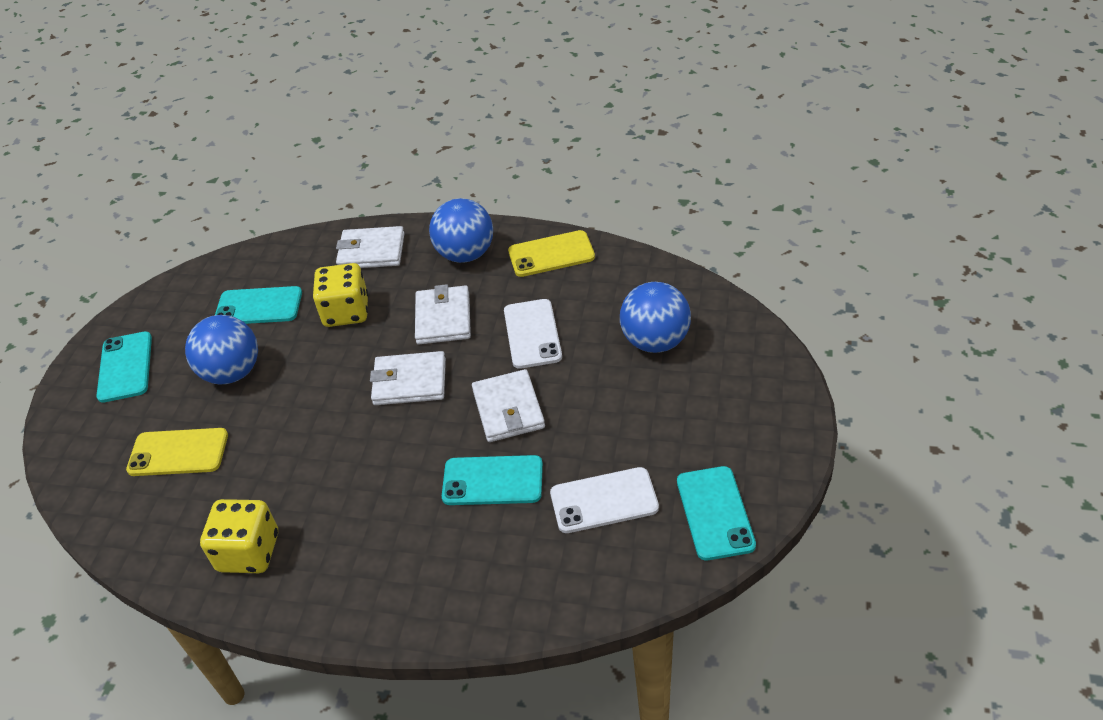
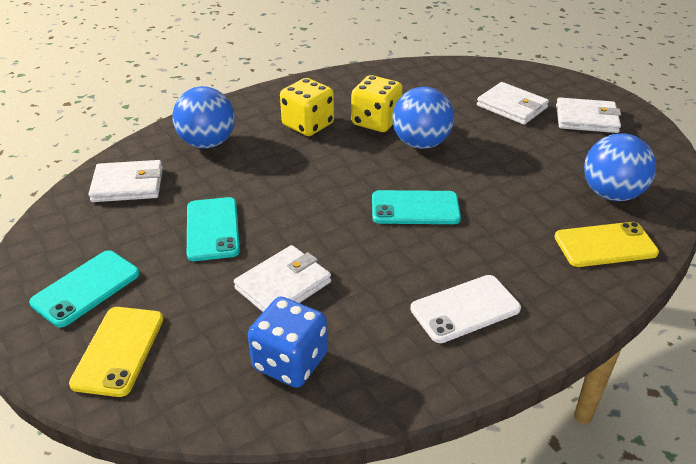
blue dice: 0 -> 1
turquoise phone: 4 -> 3
white phone: 2 -> 1

